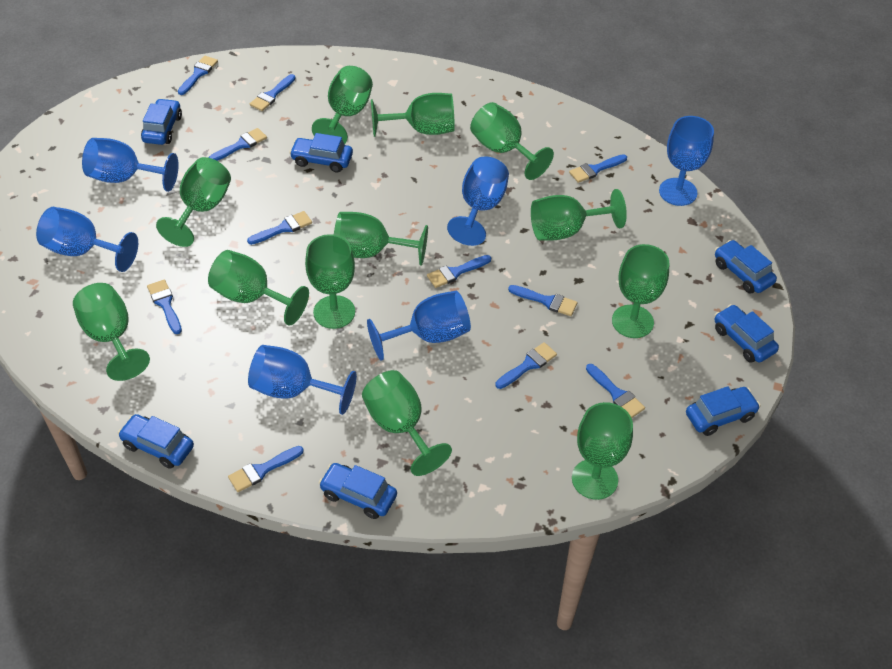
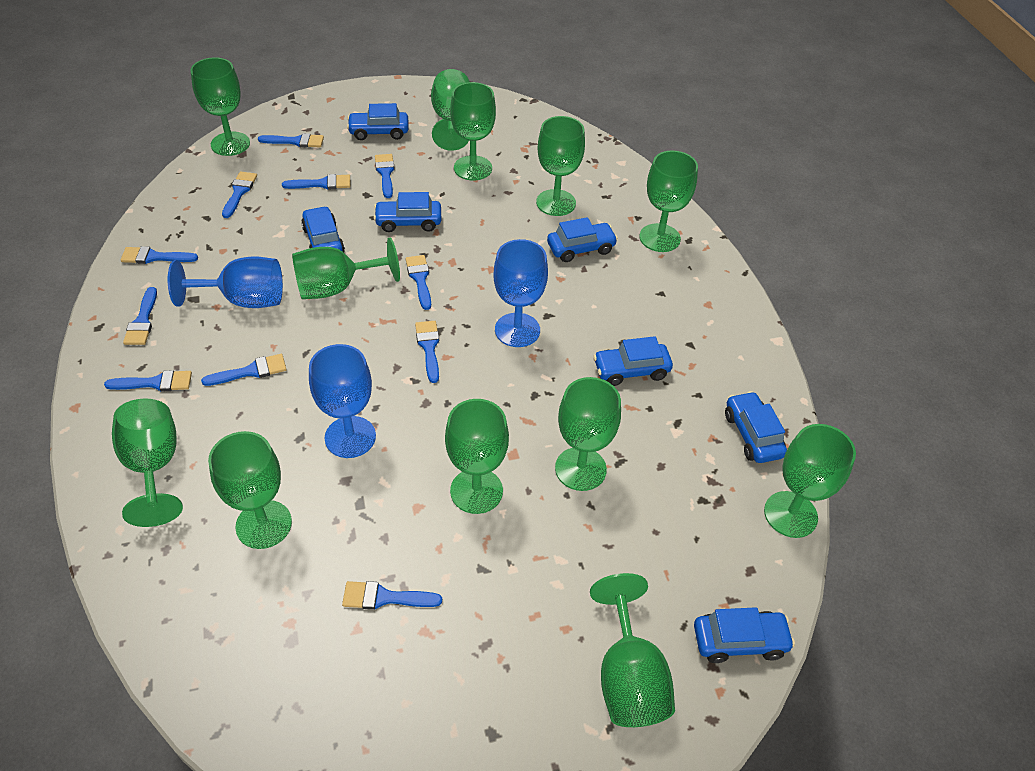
blue goblet: 6 -> 3

